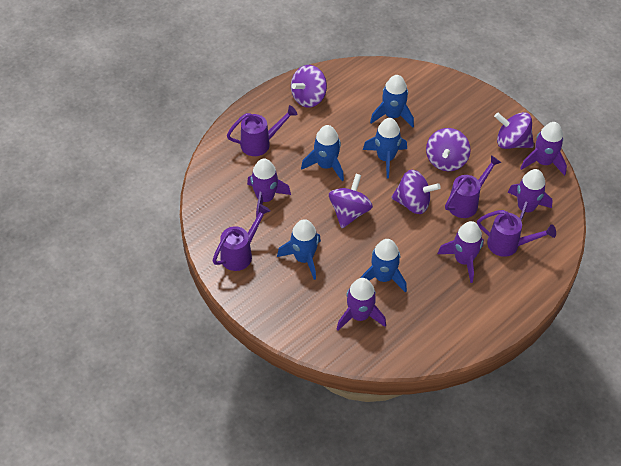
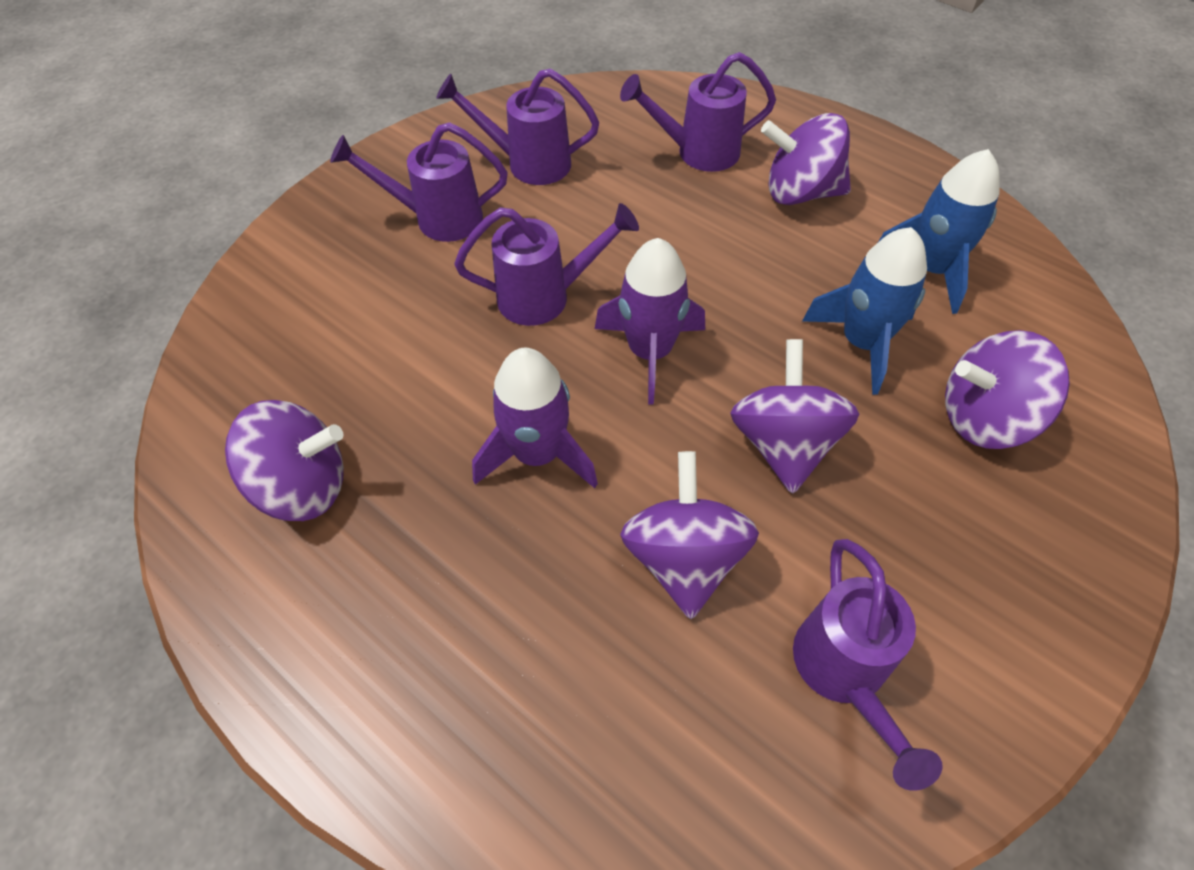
blue rocket: 5 -> 2
purple rocket: 5 -> 2
purple watering can: 4 -> 5

